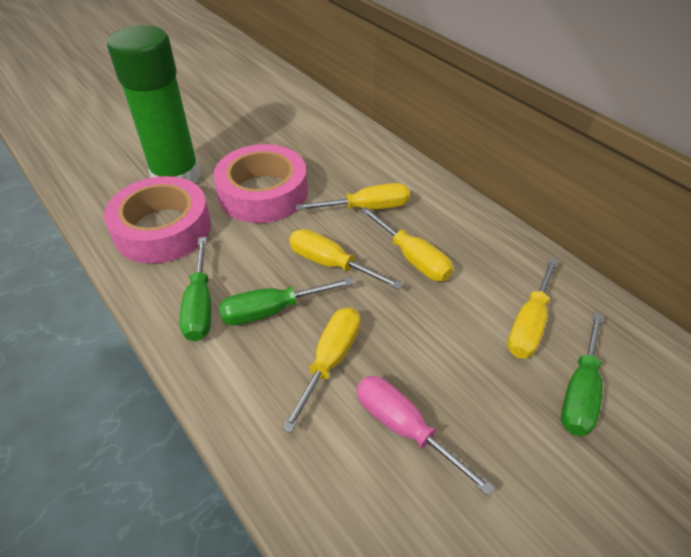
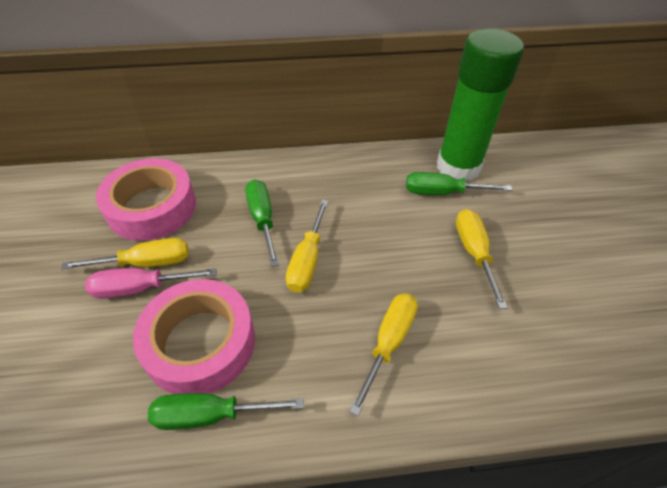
yellow screwdriver: 5 -> 4

